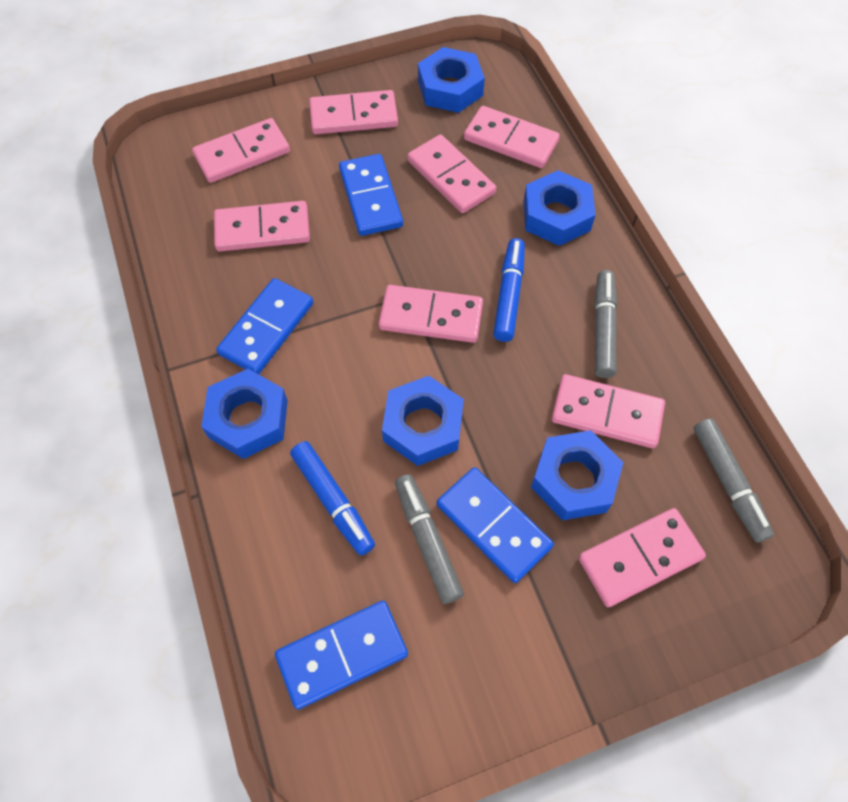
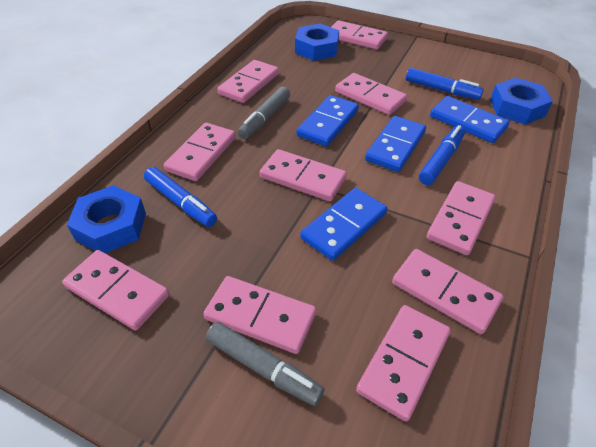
blue marker: 2 -> 3
blue nut: 5 -> 3
grey marker: 3 -> 2
pink domino: 8 -> 10

